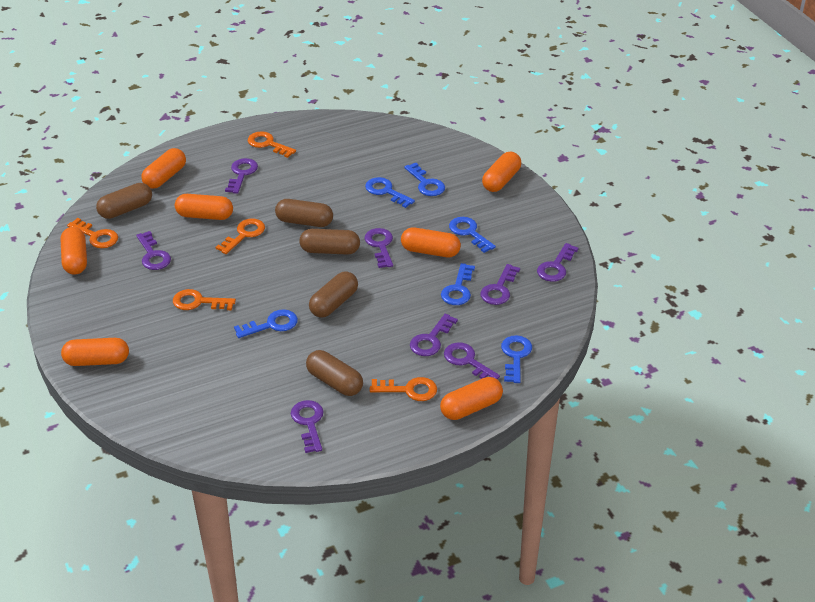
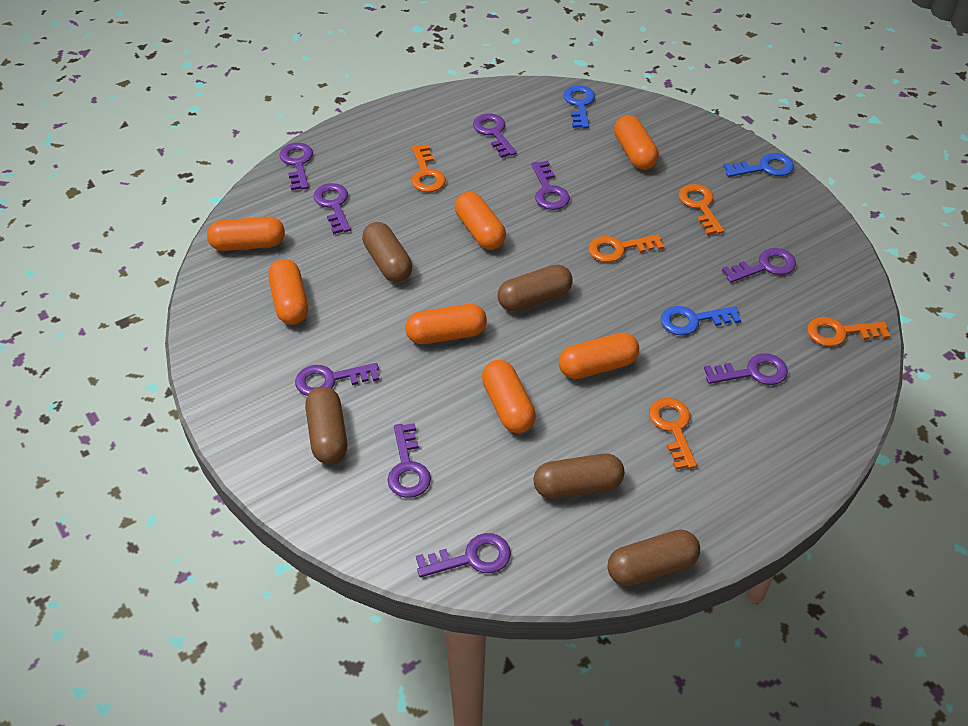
blue key: 6 -> 3
purple key: 8 -> 9

